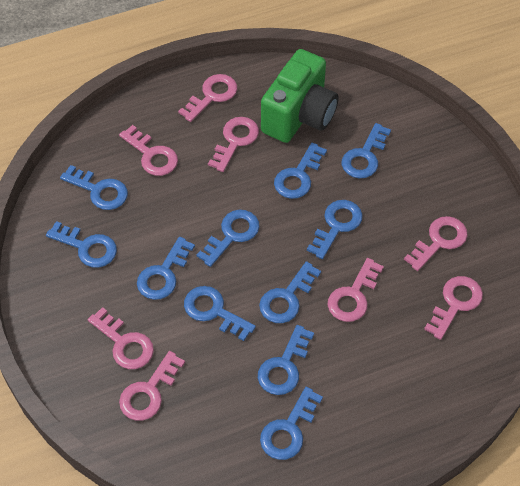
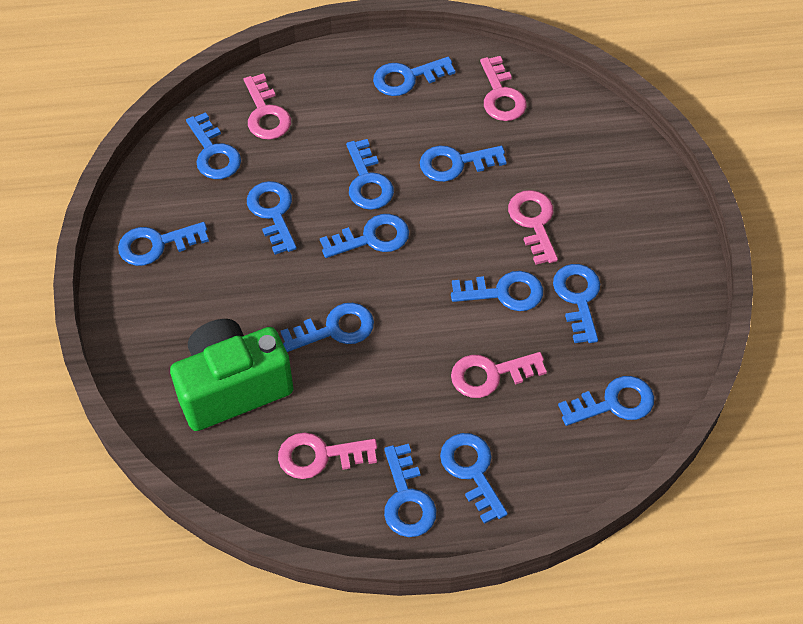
blue key: 11 -> 13
pink key: 8 -> 5

